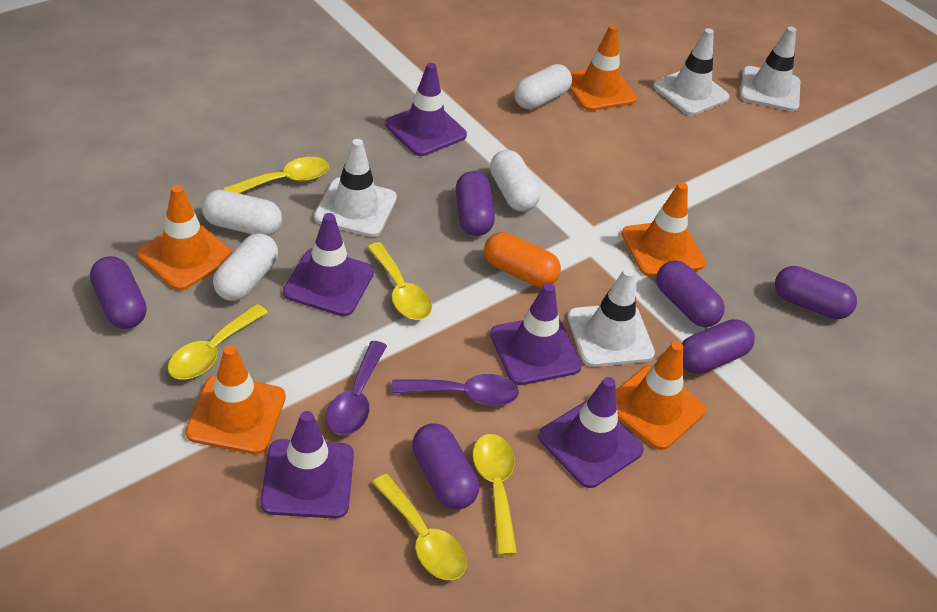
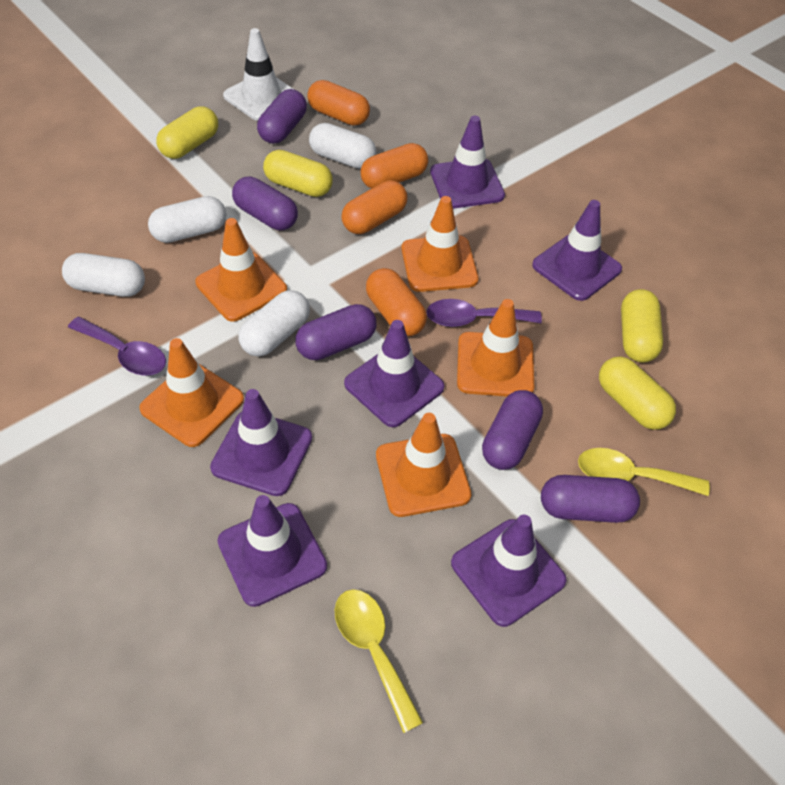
orange capsule: 1 -> 4
purple capsule: 6 -> 5
purple traffic cone: 5 -> 6
white traffic cone: 4 -> 1
yellow capsule: 0 -> 4
yellow spoon: 5 -> 2

